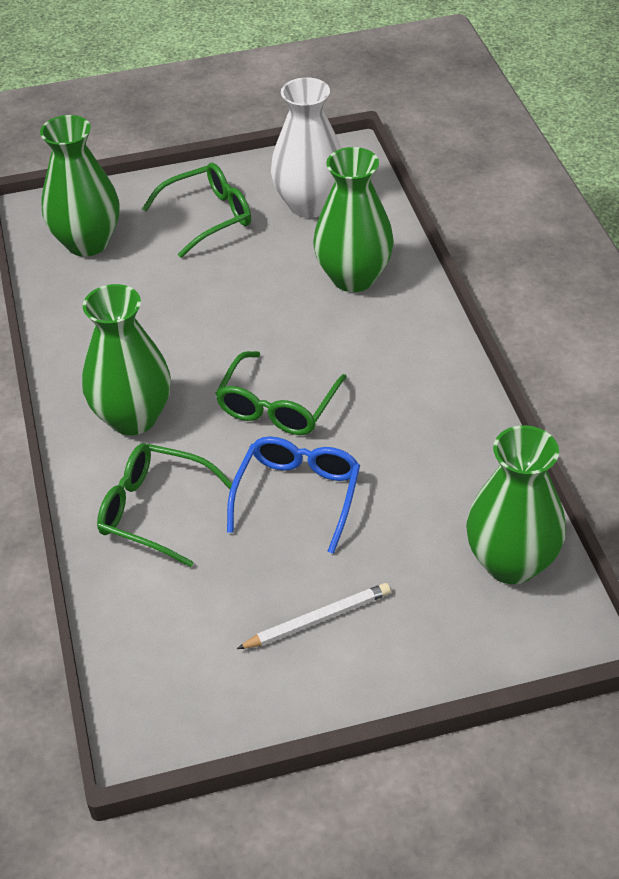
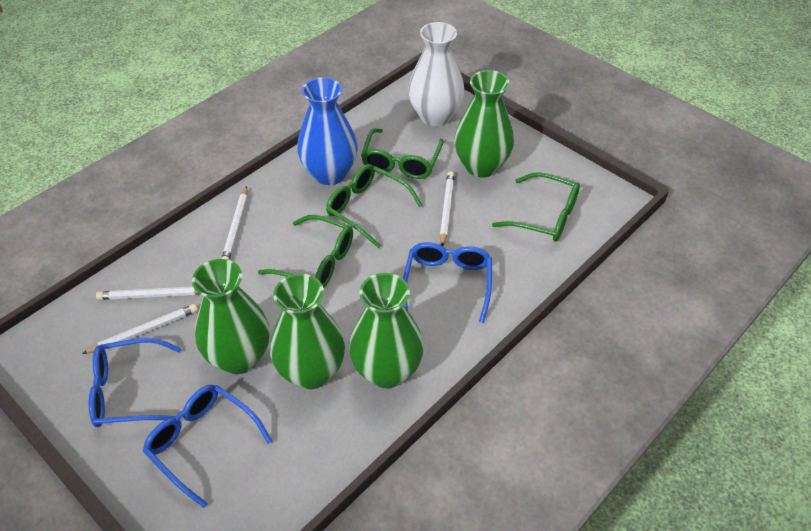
blue glasses: 1 -> 3
blue vase: 0 -> 1
green glasses: 3 -> 4
white pencil: 1 -> 4

